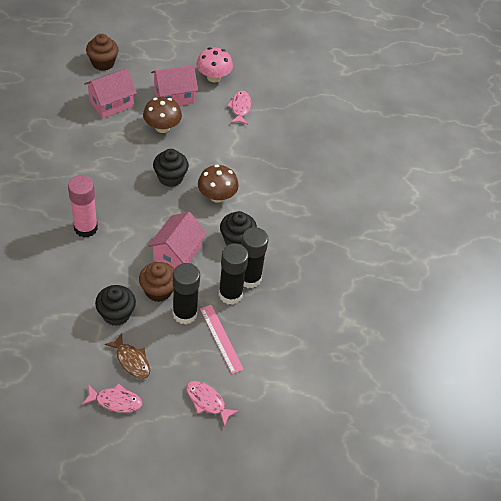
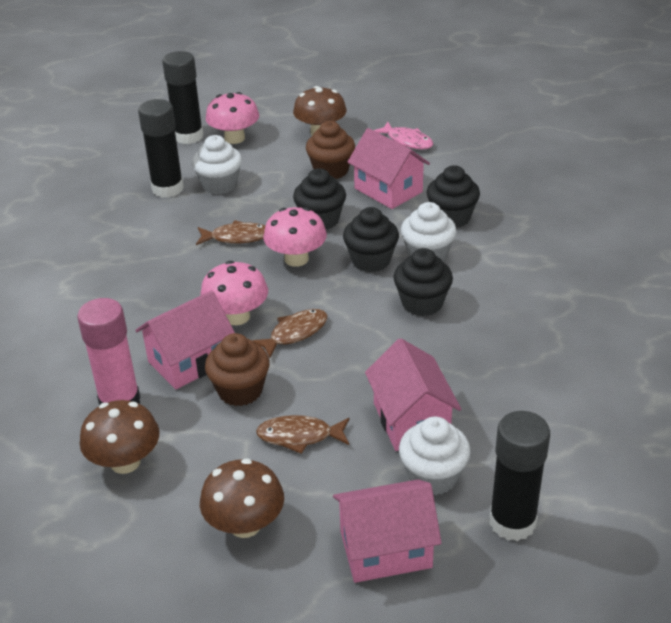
black cupcake: 3 -> 4
brown fish: 1 -> 3
brown mushroom: 2 -> 3
pink fish: 3 -> 1
pink house: 3 -> 4
pink mushroom: 1 -> 3
pink ruler: 1 -> 0
white cupcake: 0 -> 3

